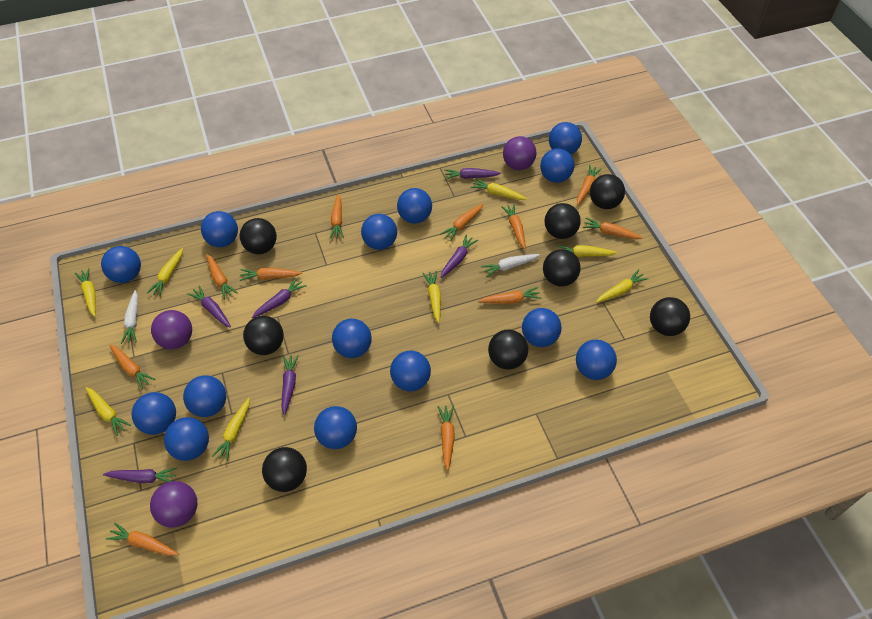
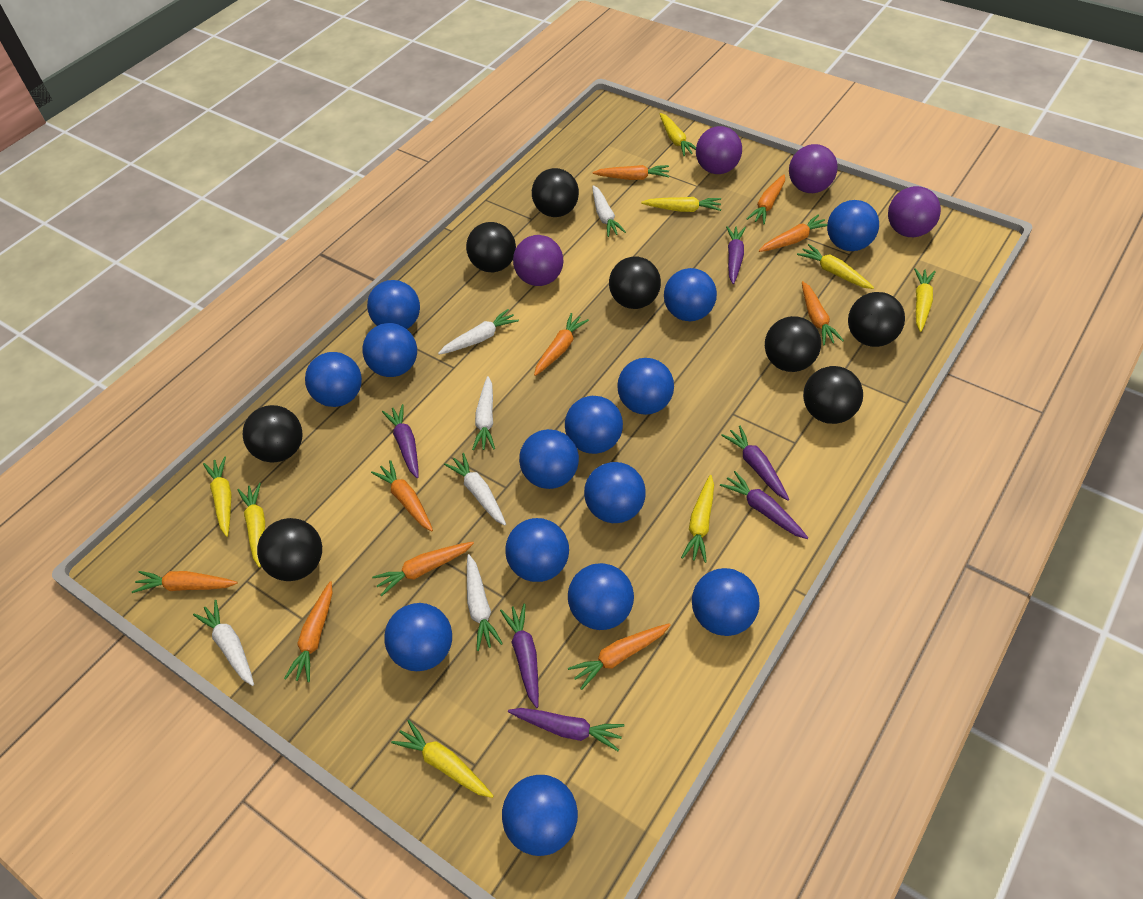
orange carrot: 11 -> 10
purple ball: 3 -> 4
white carrot: 2 -> 6

